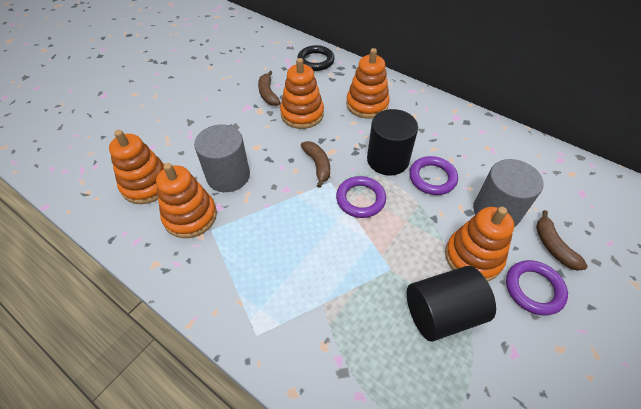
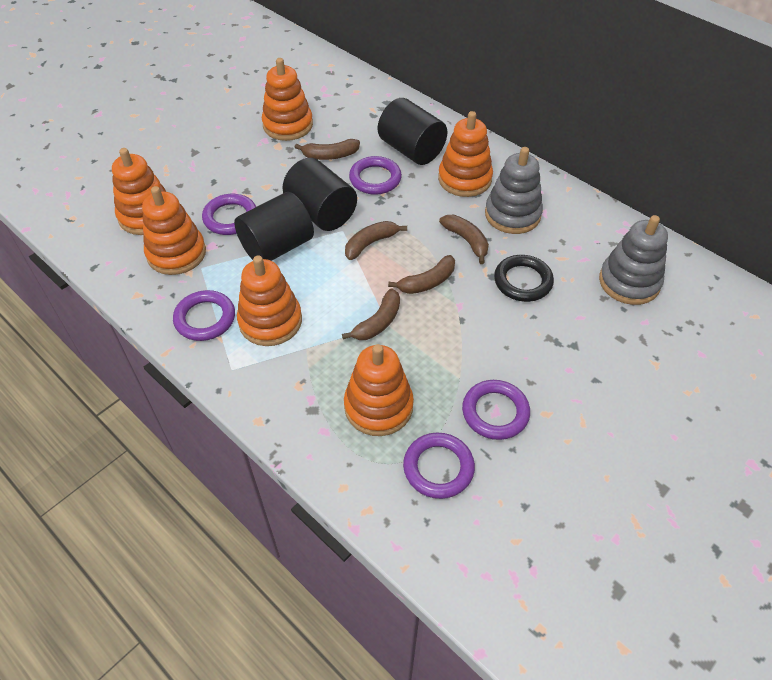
black cylinder: 2 -> 3
brown banana: 3 -> 5
grey cylinder: 2 -> 0
grey stacking toy: 0 -> 2
orange stacking toy: 5 -> 6
purple ring: 3 -> 5

